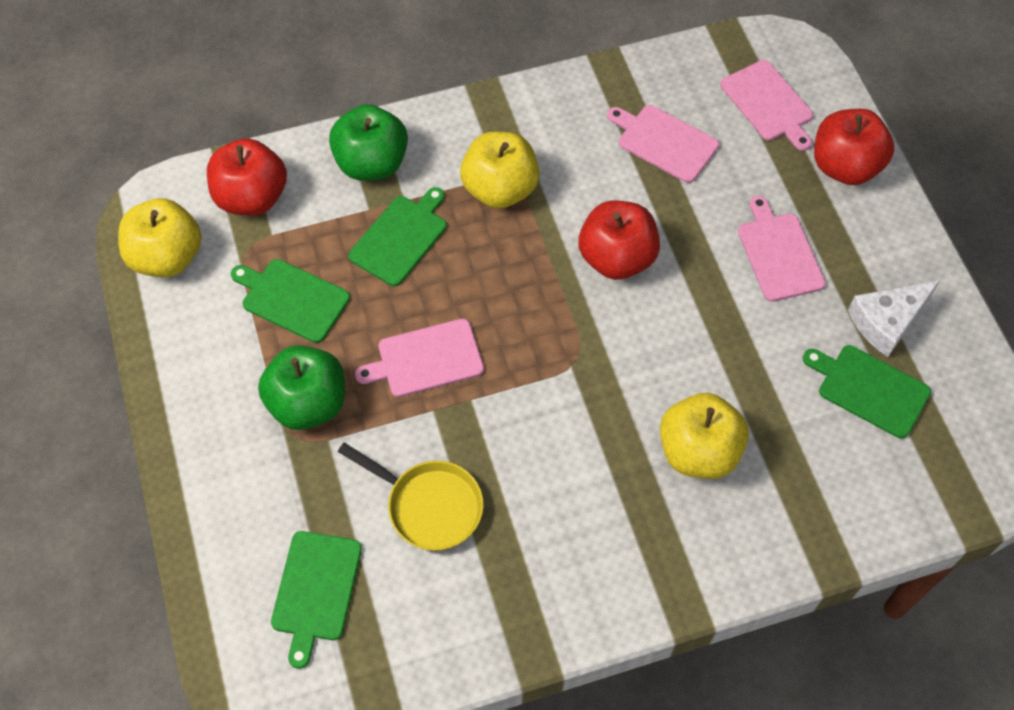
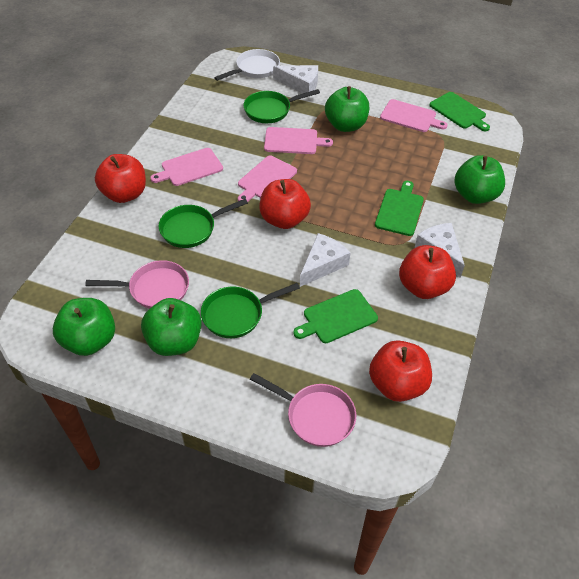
green apple: 2 -> 4
green cutting board: 4 -> 3
green pan: 0 -> 3
pink pan: 0 -> 2
red apple: 3 -> 4
white cheese: 1 -> 3
white pan: 0 -> 1
yellow apple: 3 -> 0
yellow pan: 1 -> 0

